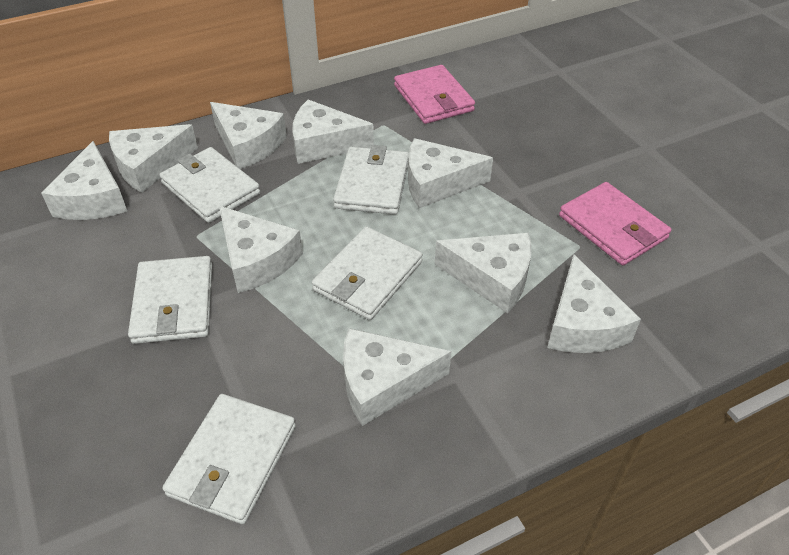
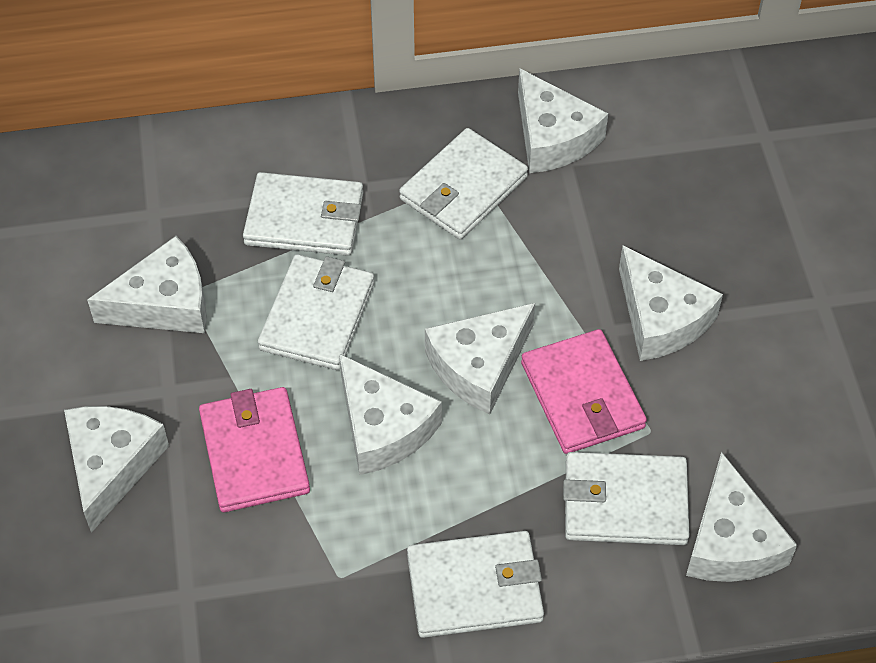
white cheese: 9 -> 7

